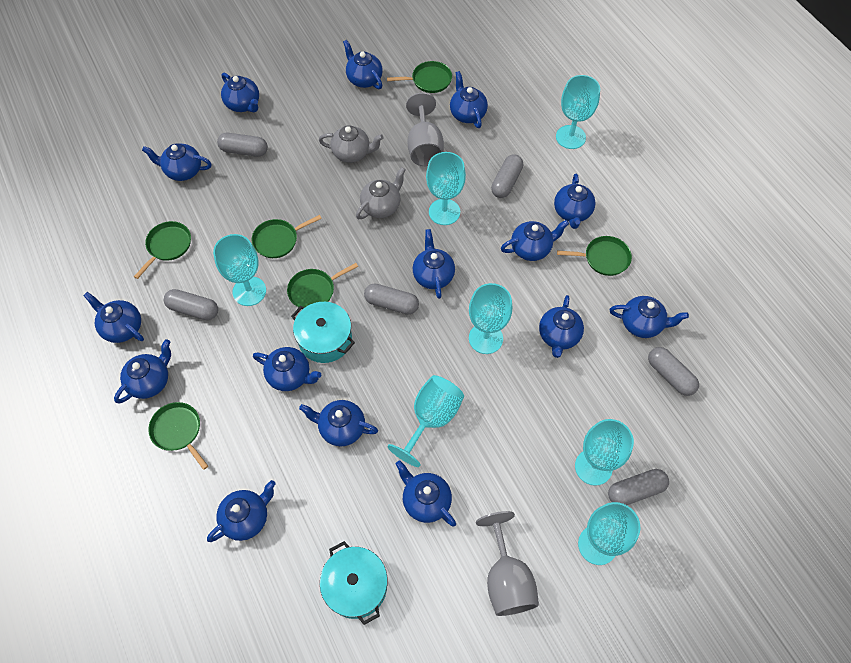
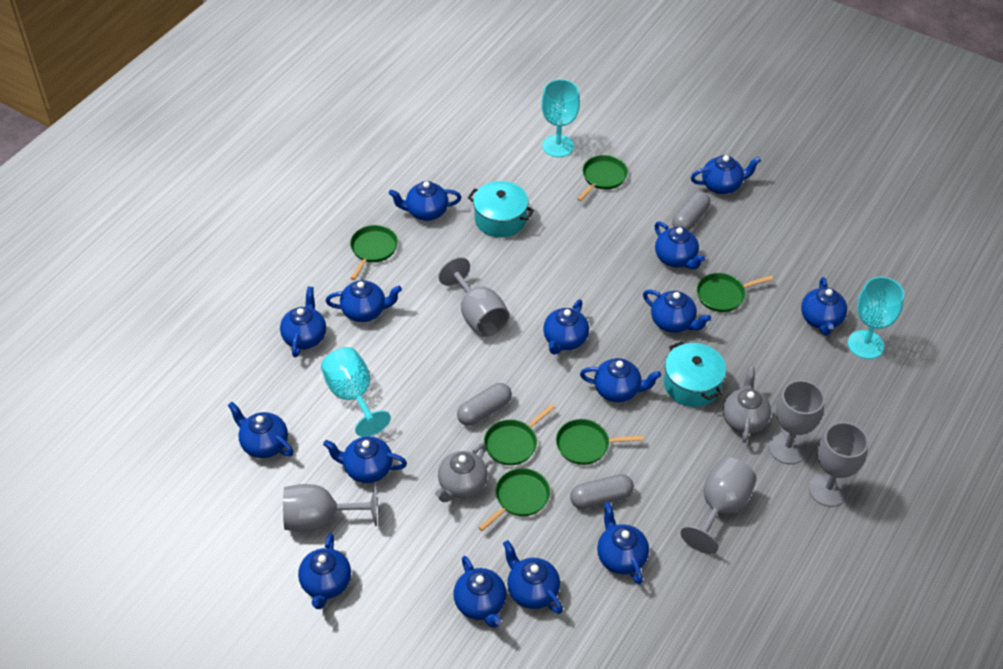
grey capsule: 6 -> 3
grey goblet: 2 -> 5
turquoise goblet: 7 -> 3

